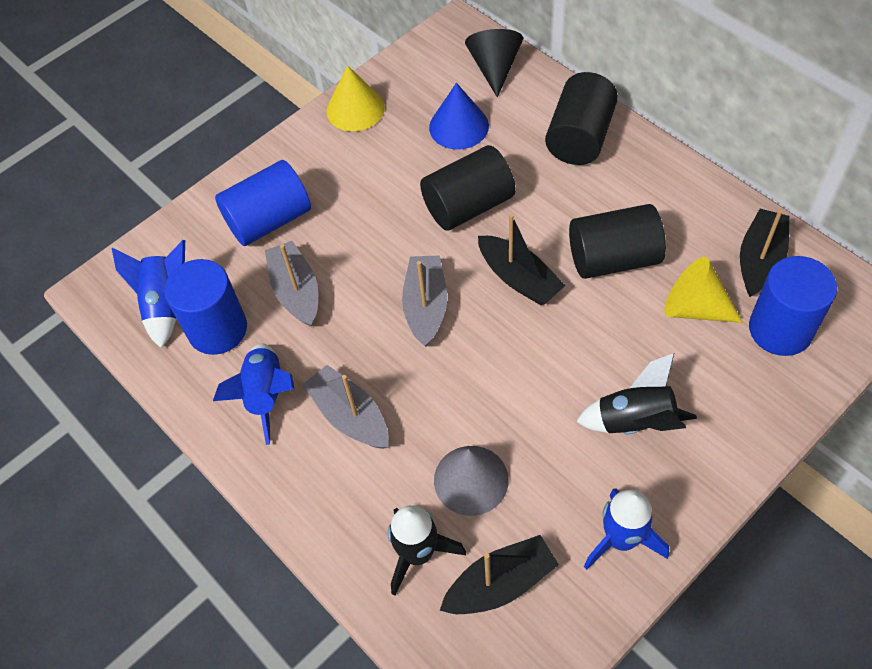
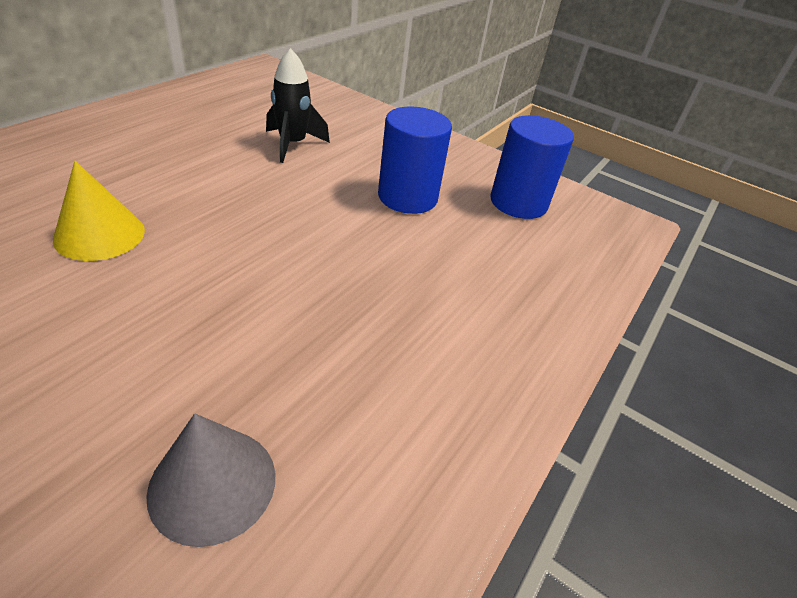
black boat: 3 -> 0
black cone: 1 -> 0
black cylinder: 3 -> 0
black rocket: 2 -> 1
blue cone: 1 -> 0
blue cylinder: 3 -> 2
blue rocket: 3 -> 0
grey boat: 3 -> 0
yellow cone: 2 -> 1

